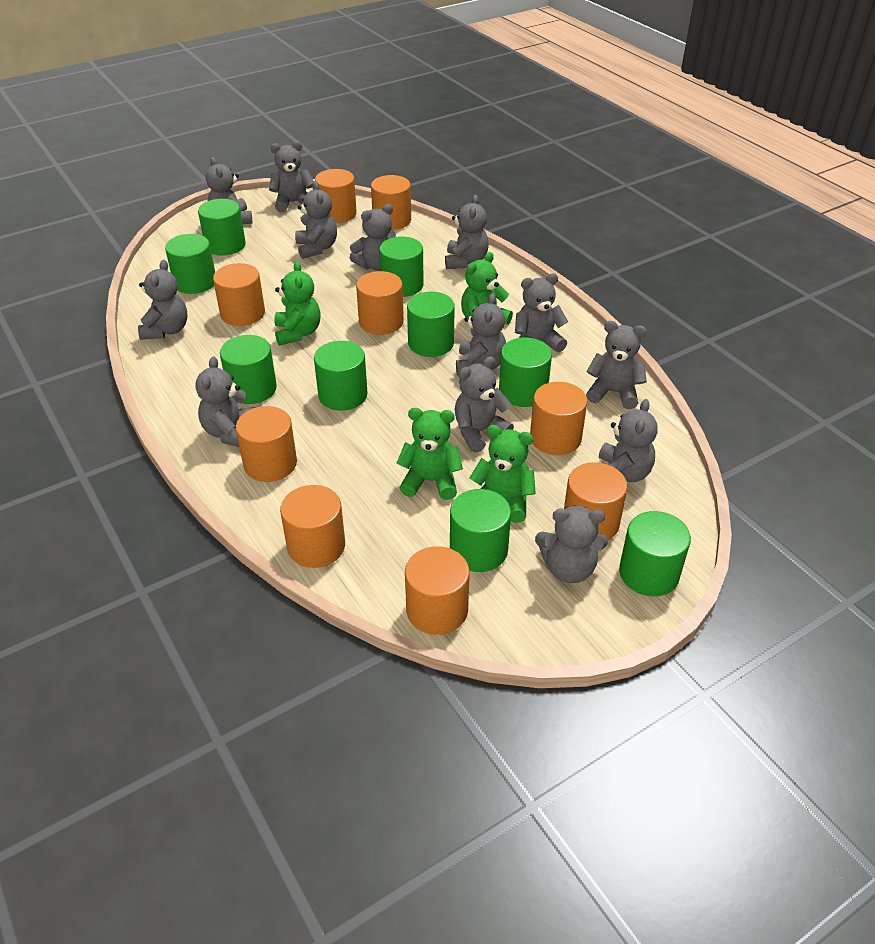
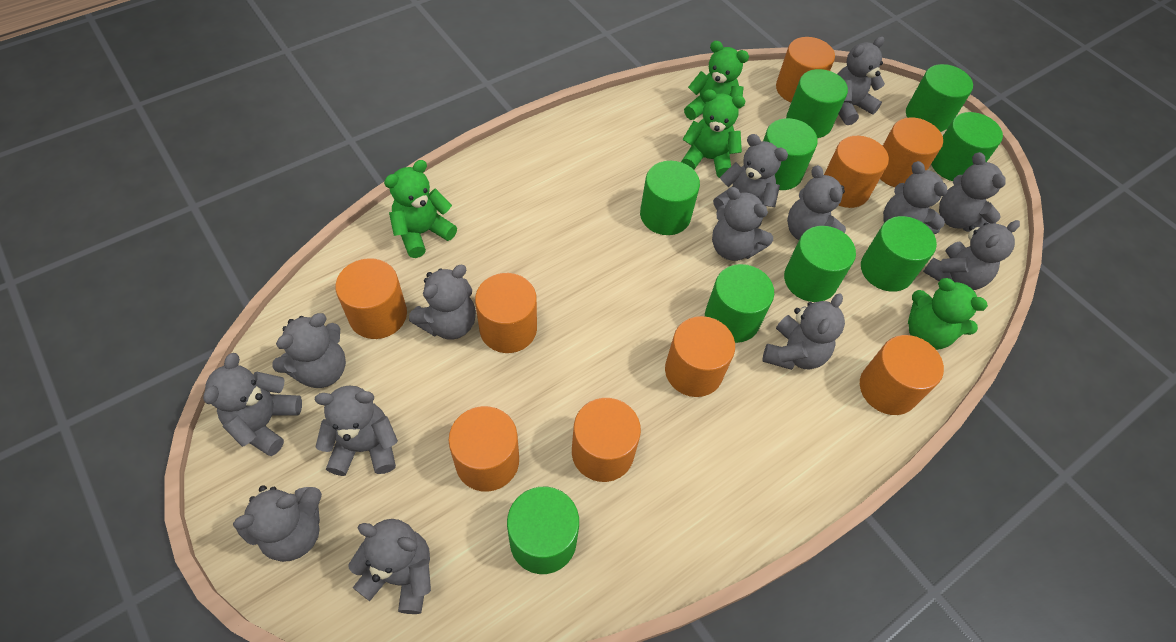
grey teddy bear: 13 -> 14

